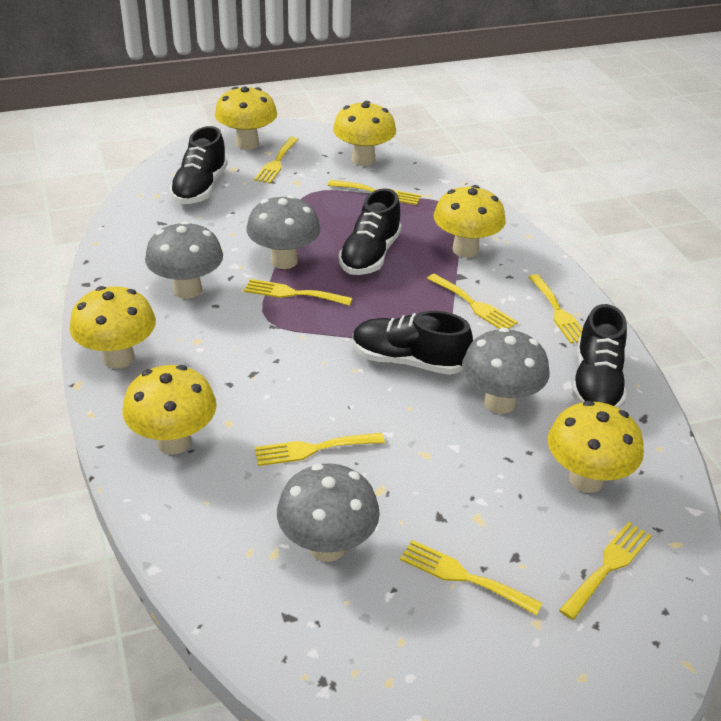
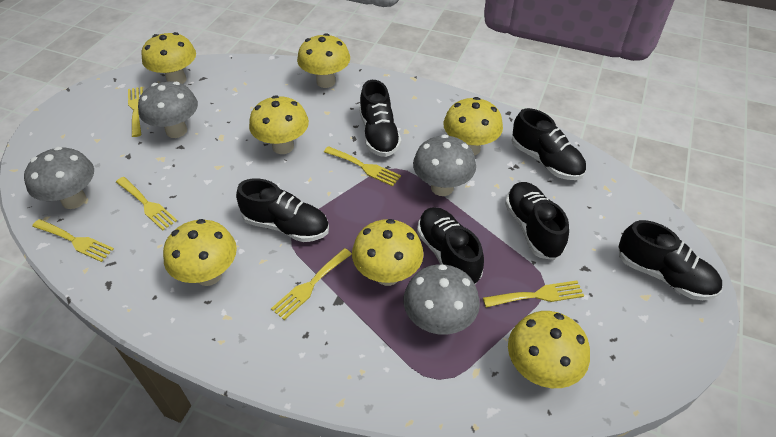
black shoe: 4 -> 6
yellow fork: 8 -> 6
yellow mushroom: 6 -> 7

